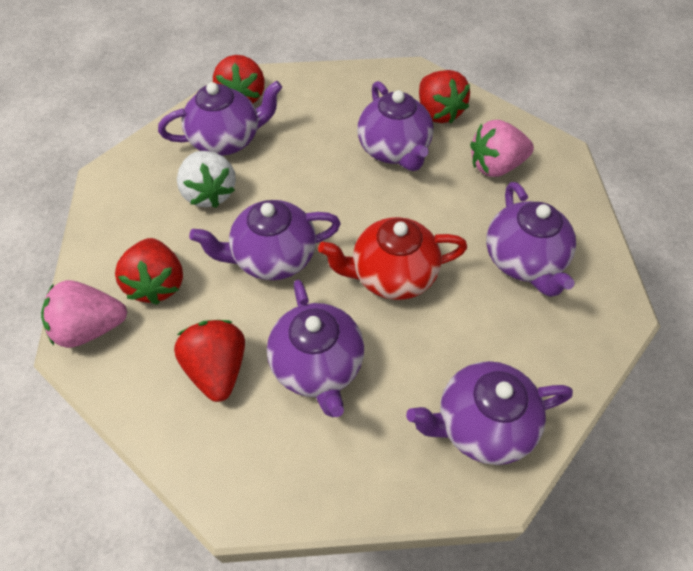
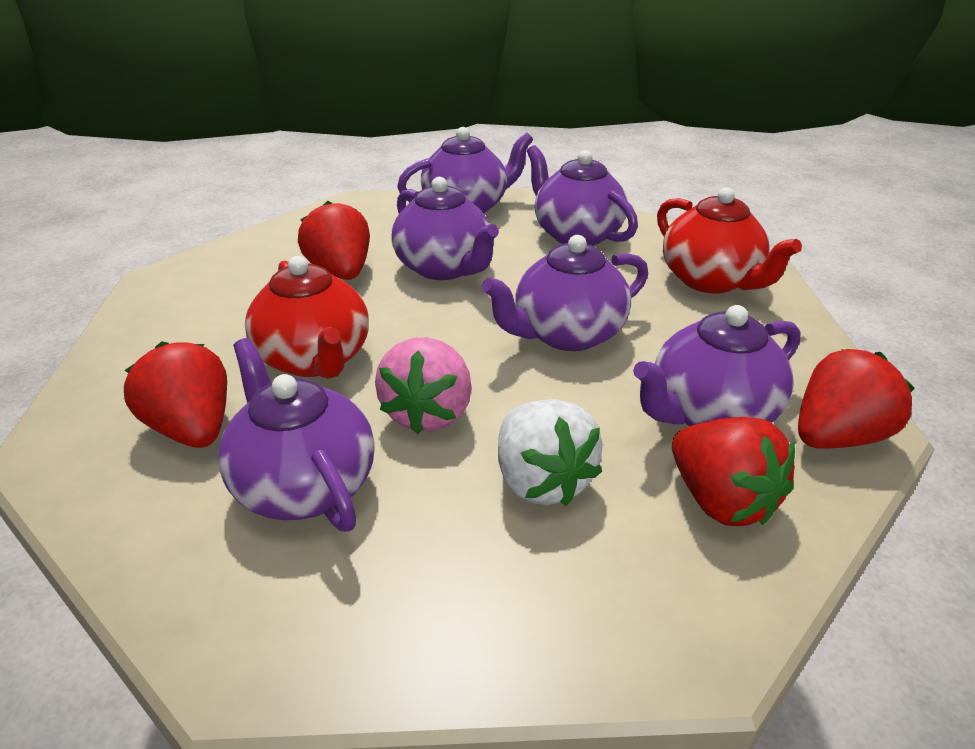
pink strawberry: 2 -> 1
red teapot: 1 -> 2

